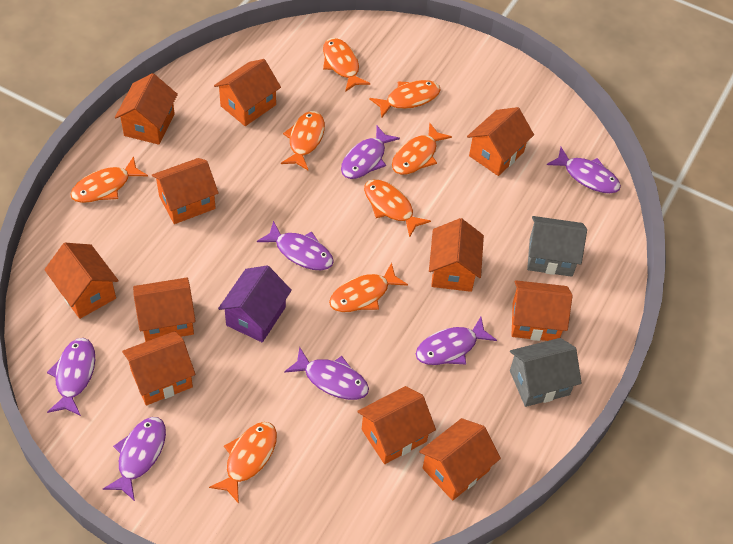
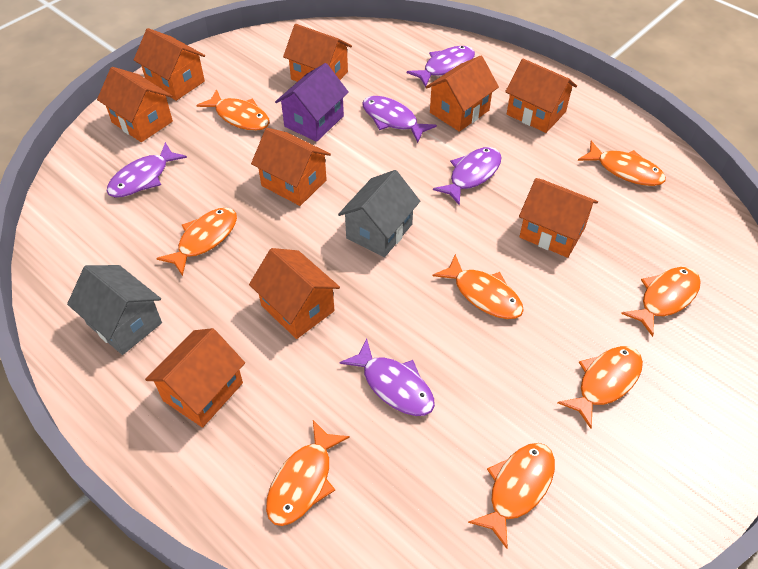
orange house: 11 -> 9
purple fish: 7 -> 5

